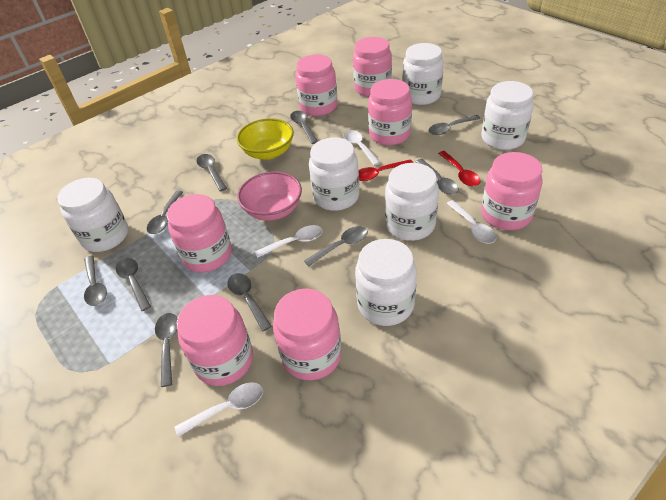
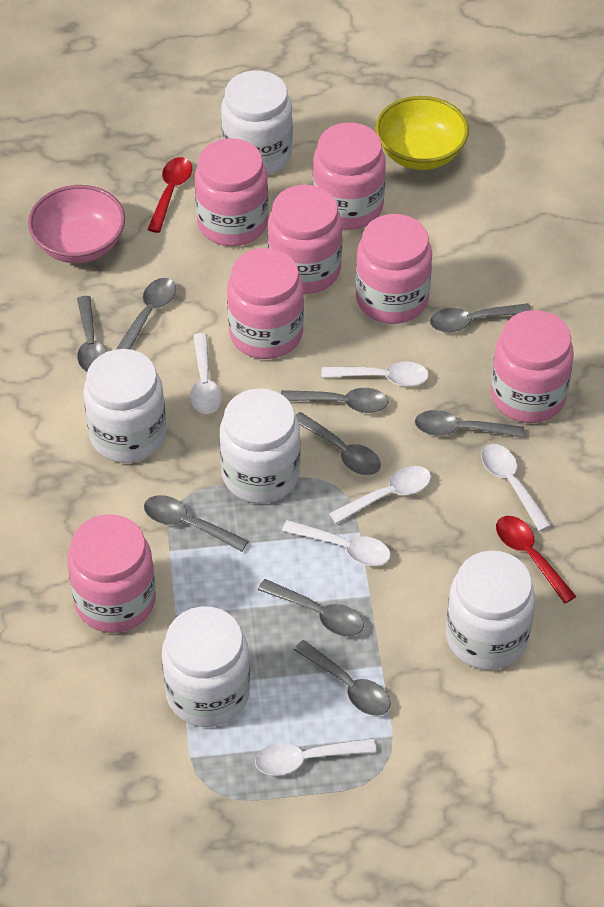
grey spoon: 10 -> 9
white jar: 6 -> 5
white spoon: 4 -> 6

